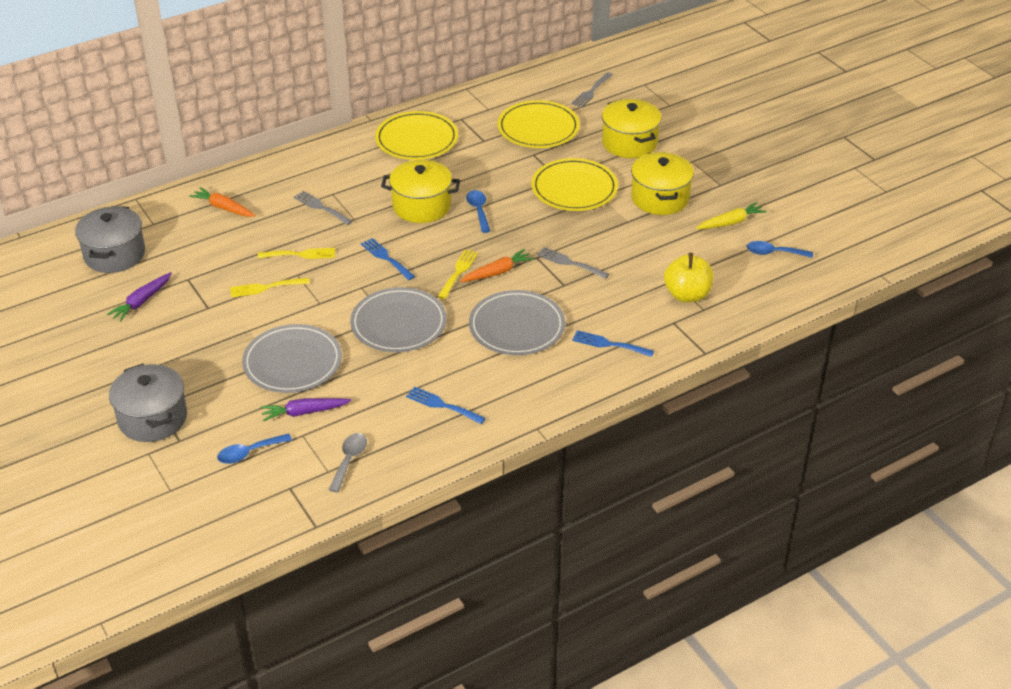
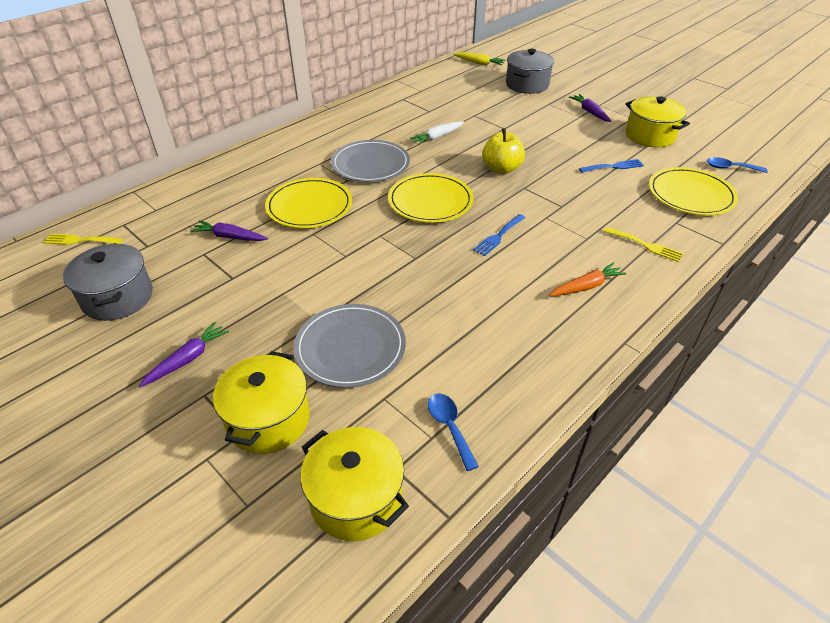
blue fork: 3 -> 2
blue spoon: 3 -> 2
grey fork: 3 -> 0
grey plate: 3 -> 2
grey spoon: 1 -> 0
orange carrot: 2 -> 1
purple carrot: 2 -> 3
white carrot: 0 -> 1
yellow fork: 3 -> 2

